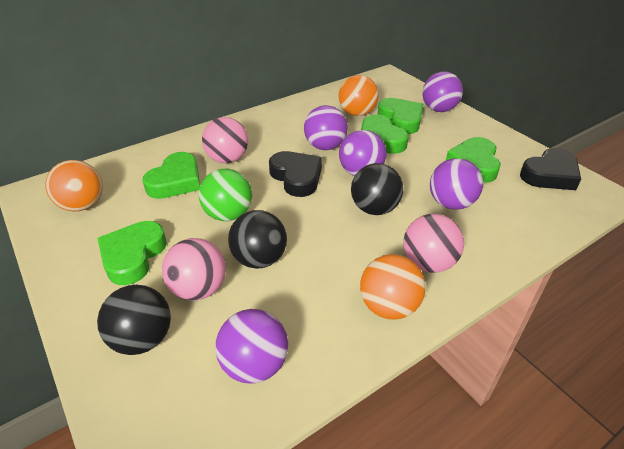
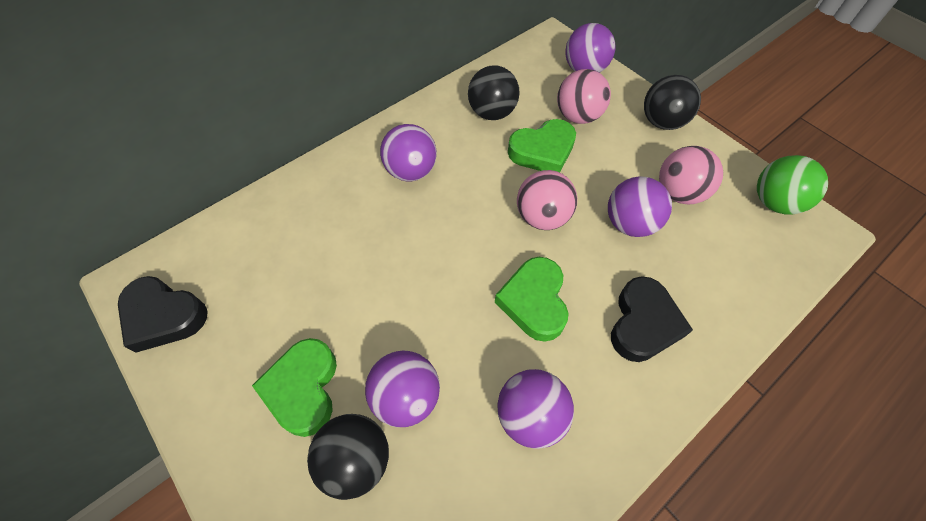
green heart: 5 -> 3
orange ball: 3 -> 0

